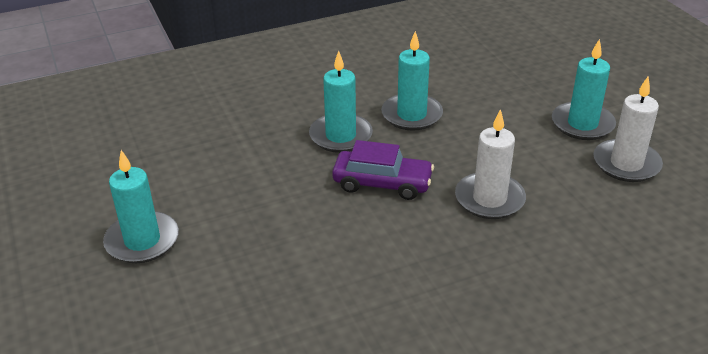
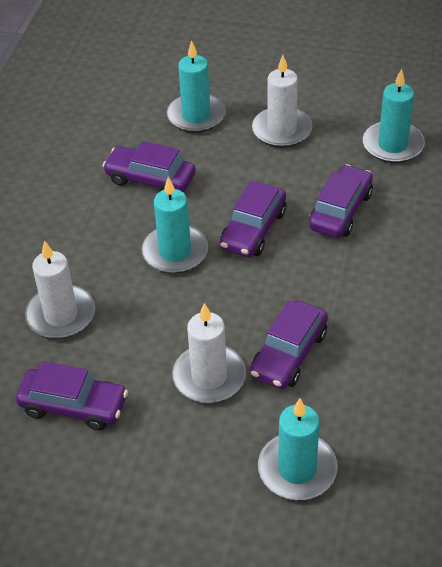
purple car: 1 -> 5
white candle: 2 -> 3

